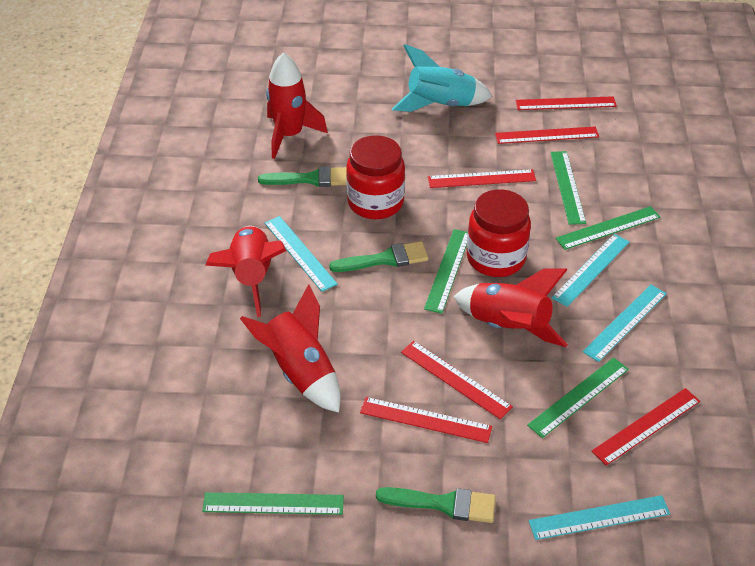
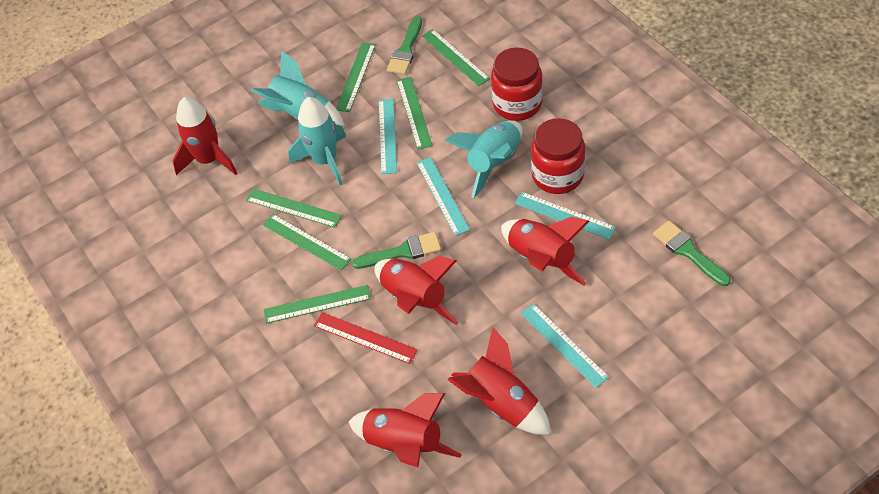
green ruler: 5 -> 6
red rocket: 4 -> 5
red ruler: 6 -> 1
turquoise rocket: 1 -> 3

